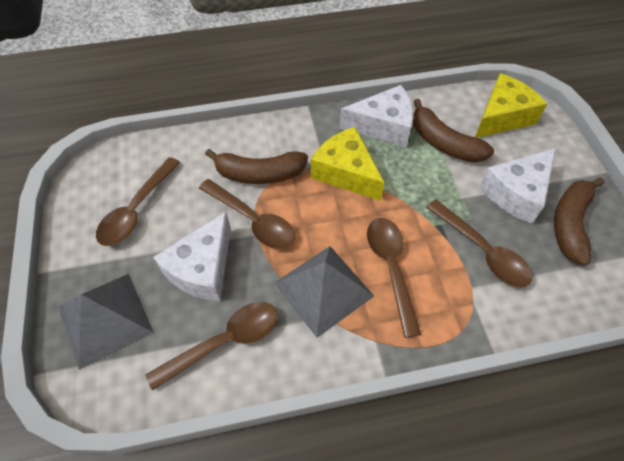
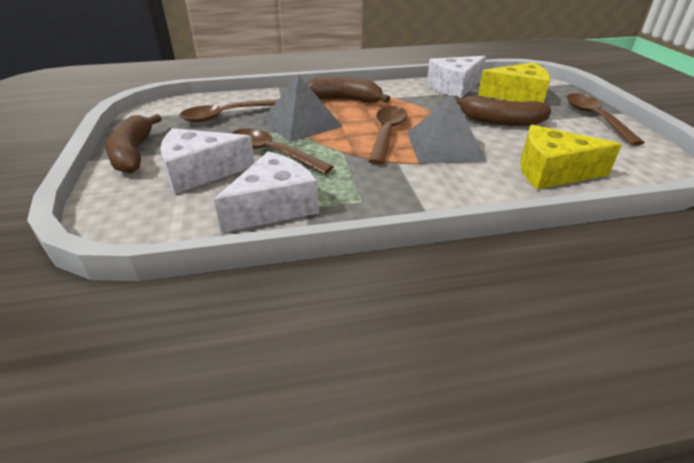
brown spoon: 5 -> 4

